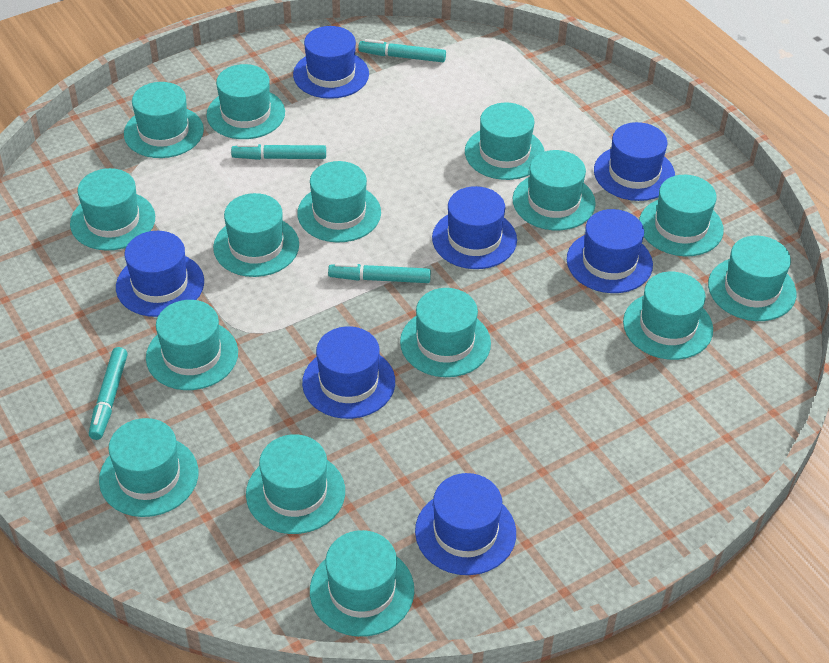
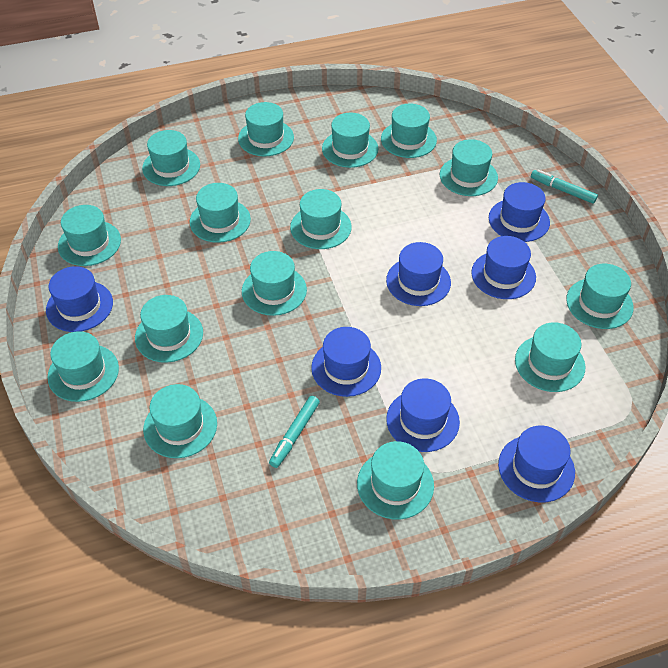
turquoise marker: 4 -> 2

